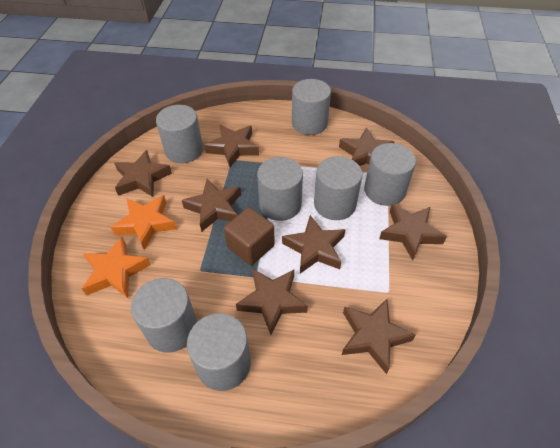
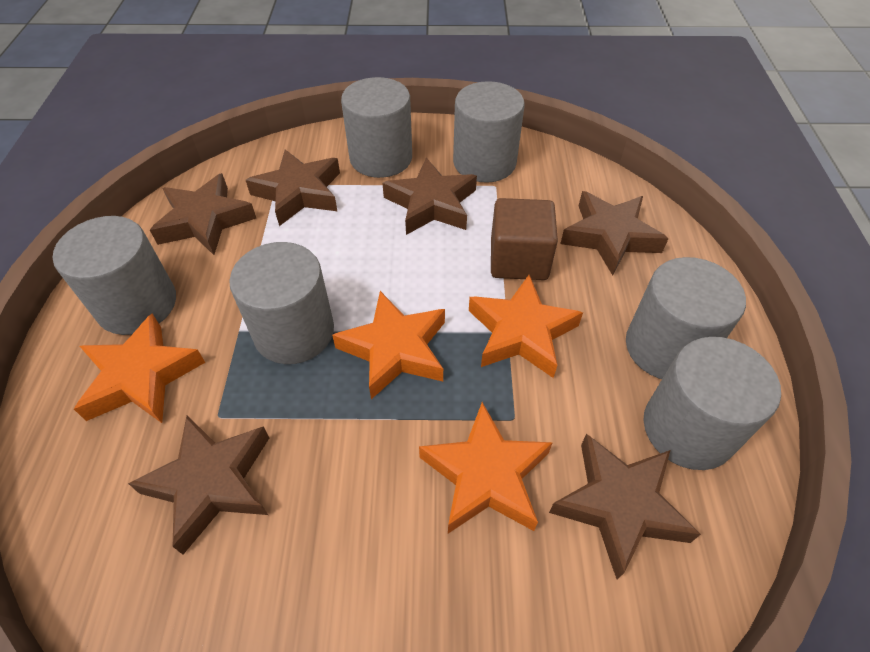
brown star: 8 -> 6
grey cylinder: 7 -> 6
orange star: 2 -> 4

